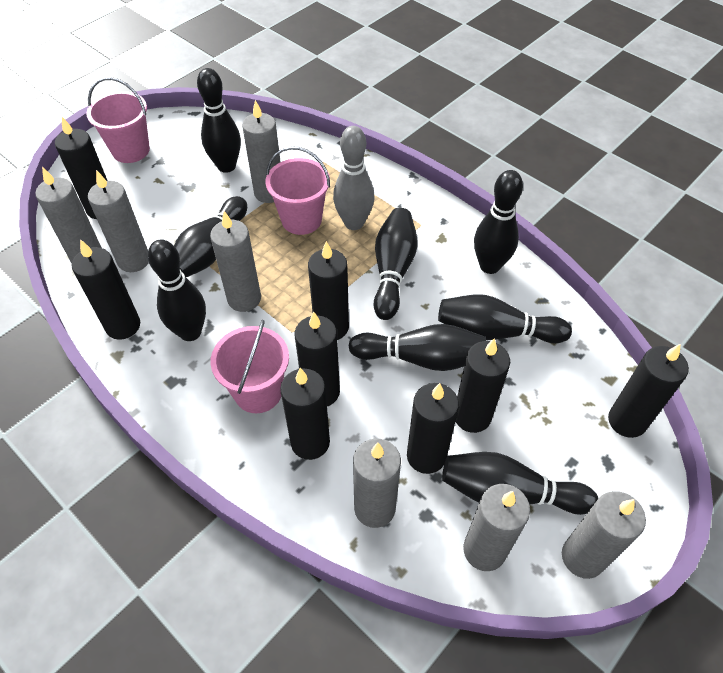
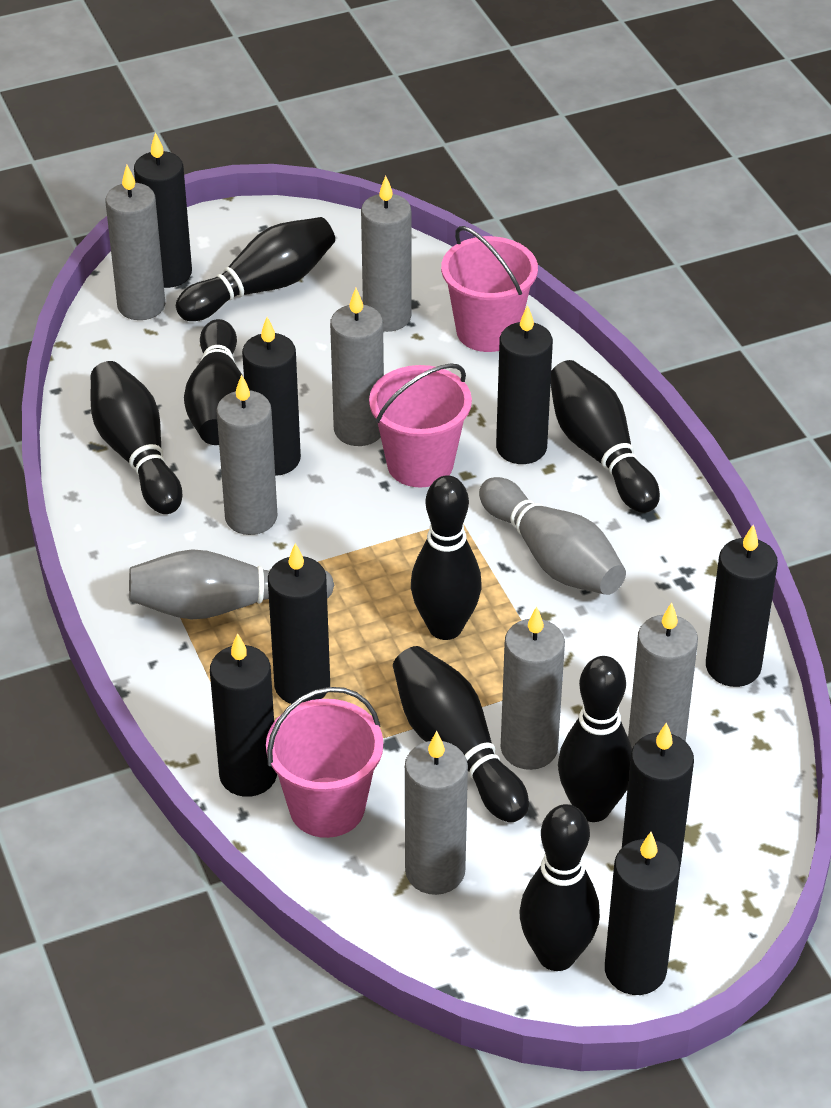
grey bowling pin: 1 -> 2

